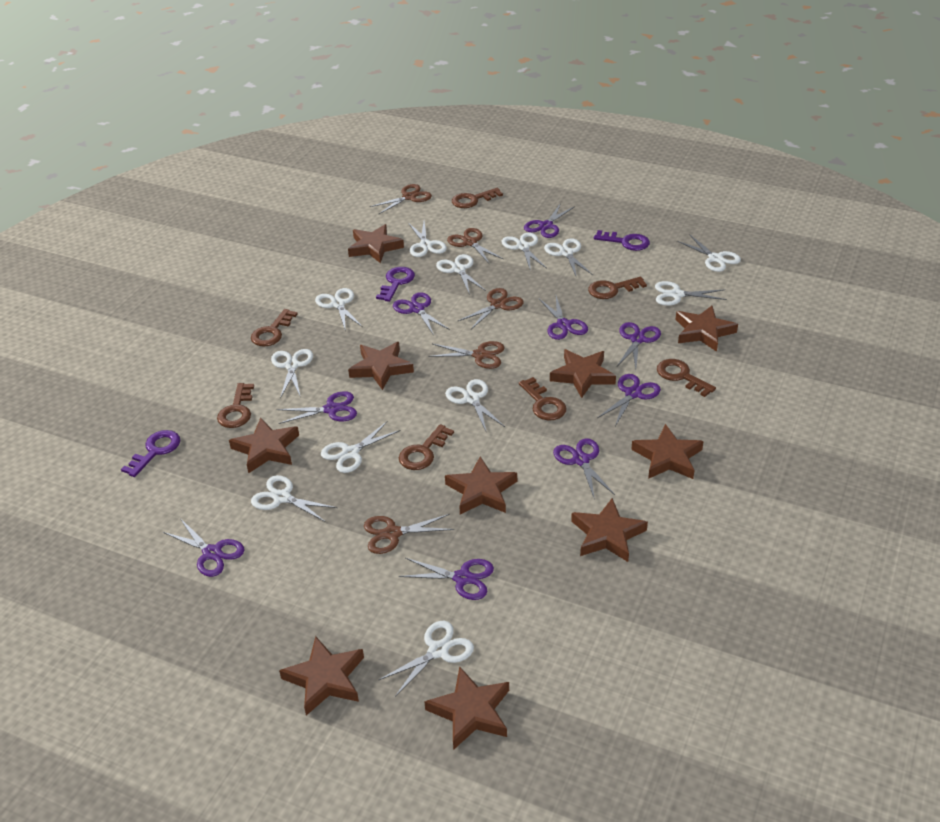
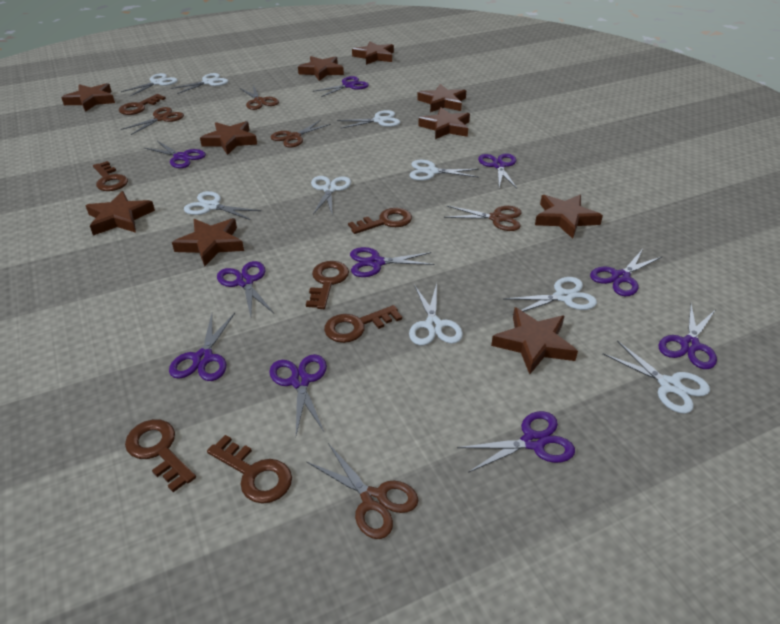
purple key: 3 -> 0
purple scissors: 9 -> 10
white scissors: 12 -> 9

